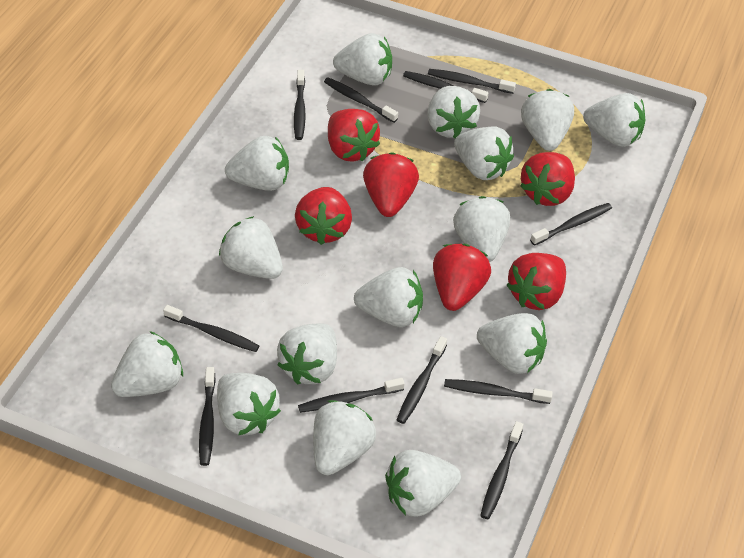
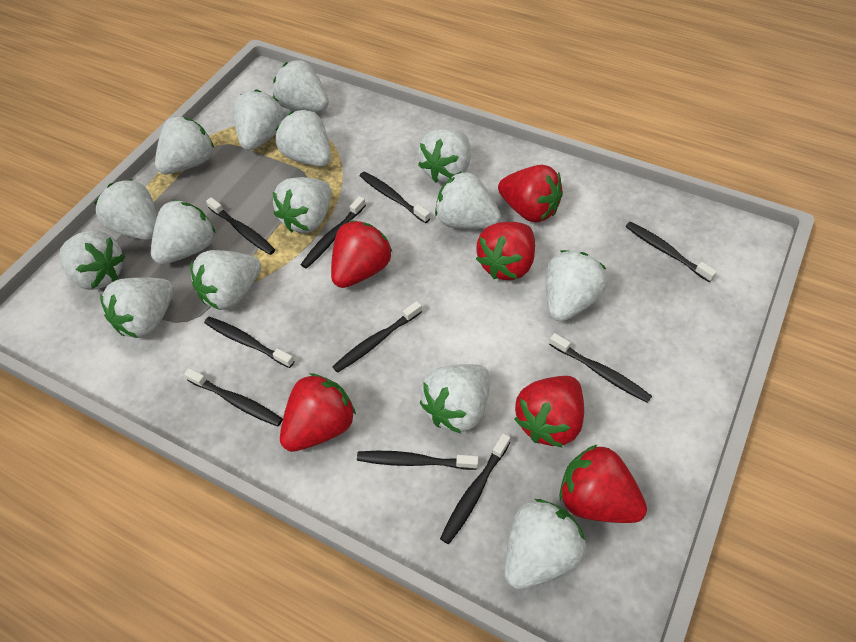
black toothbrush: 11 -> 10

